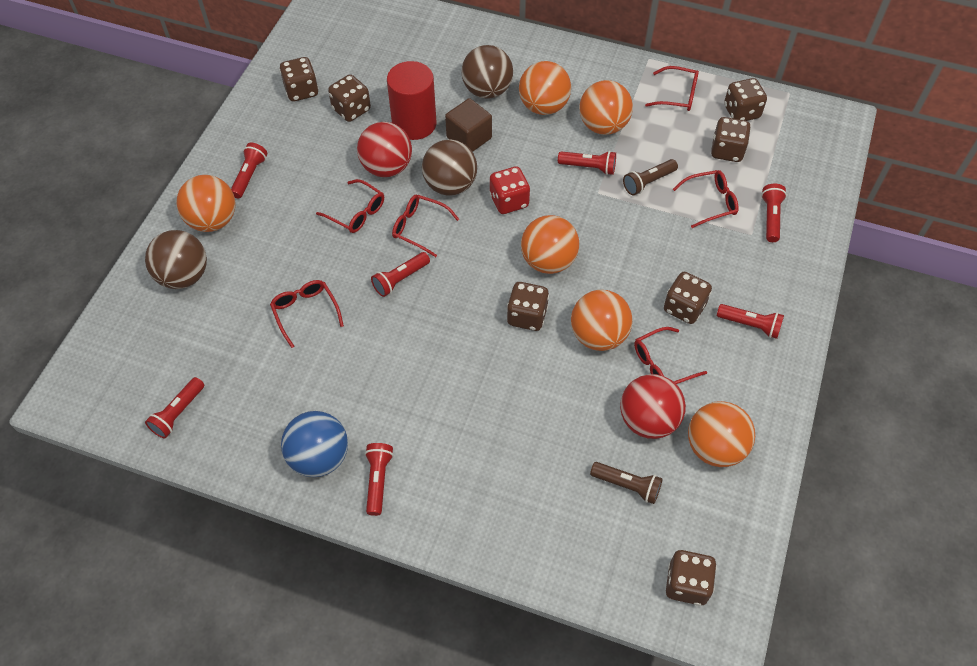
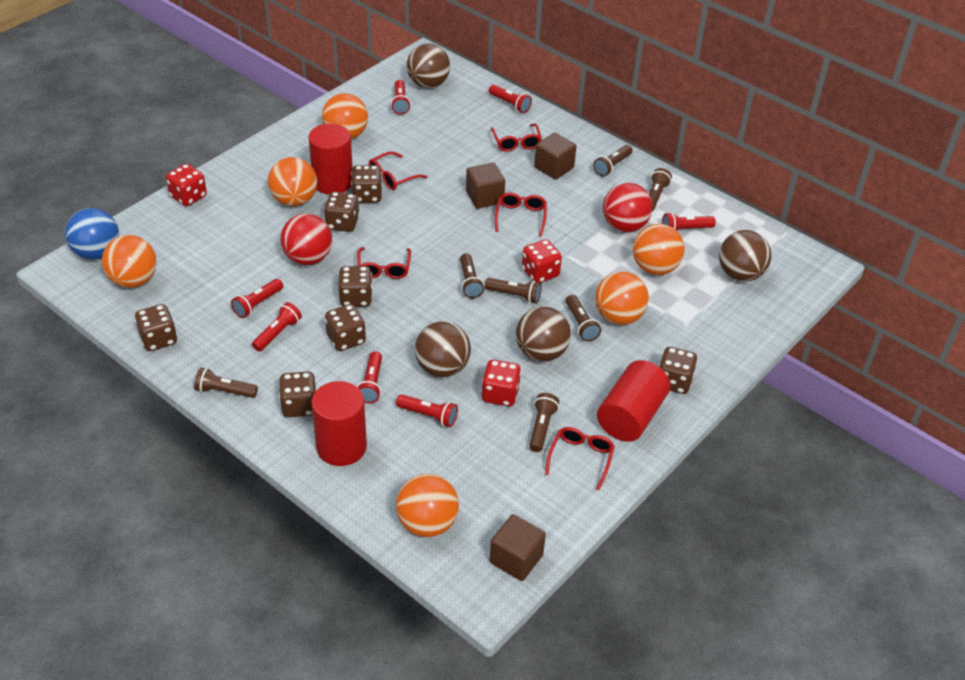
brown ball: 3 -> 4
brown cube: 1 -> 3
brown flashlight: 2 -> 7
red cylinder: 1 -> 3
red dice: 1 -> 3
red glasses: 6 -> 5

